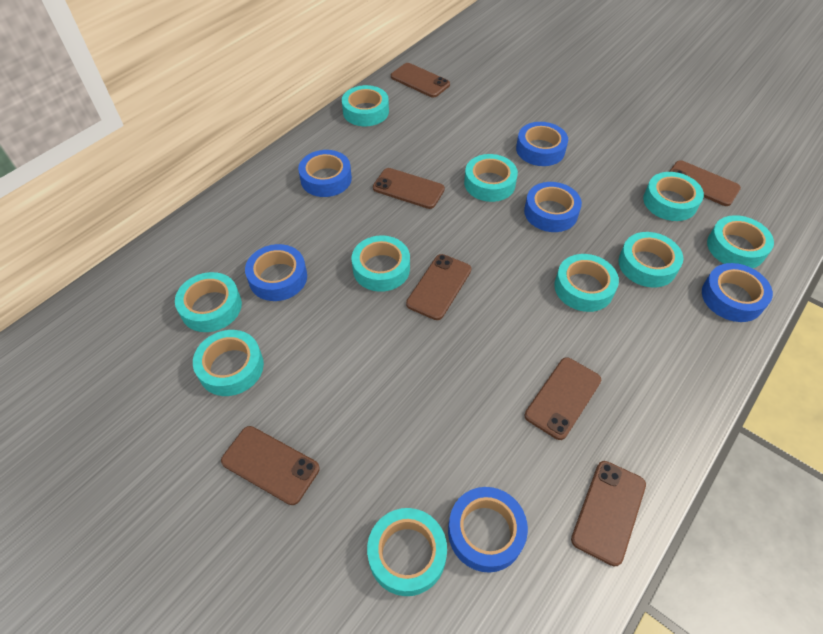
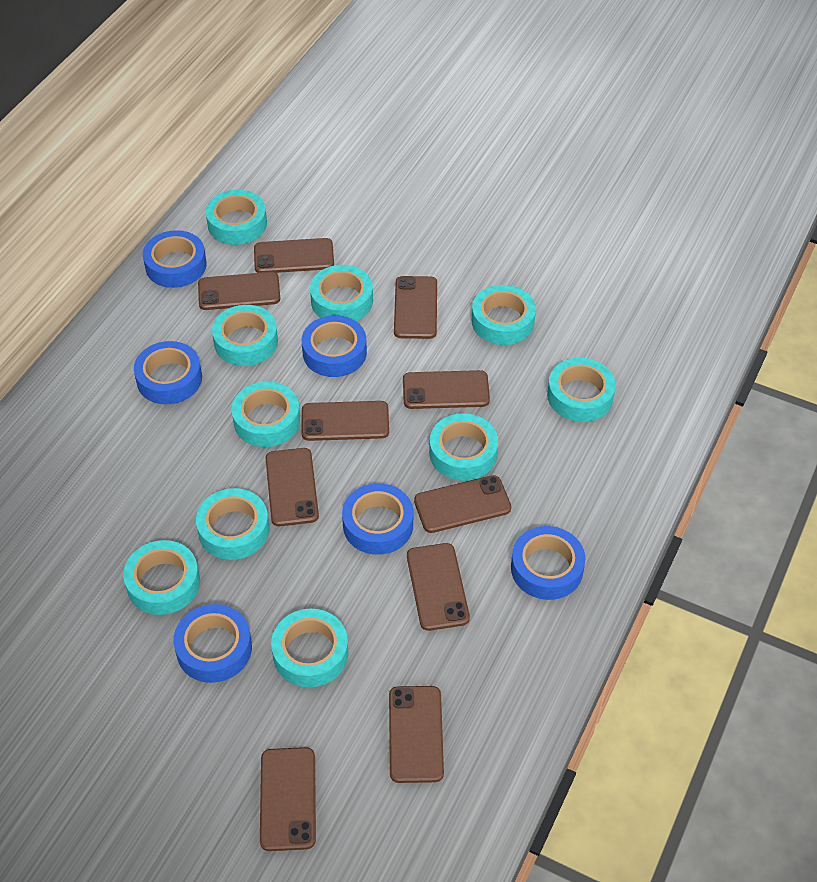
brown phone: 7 -> 10

